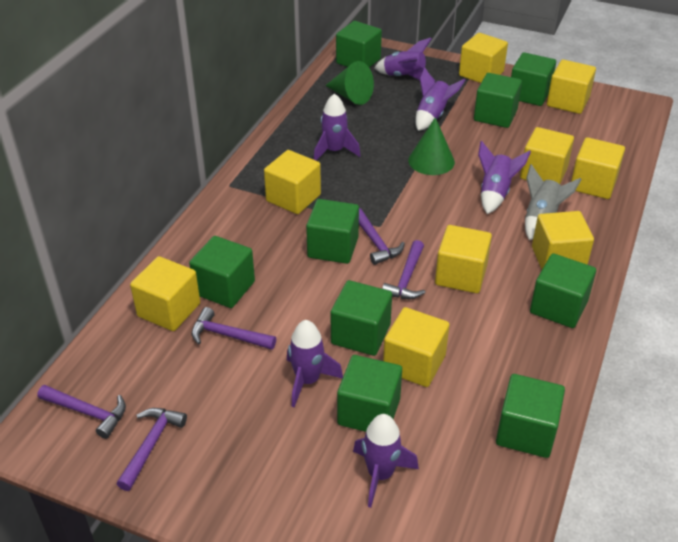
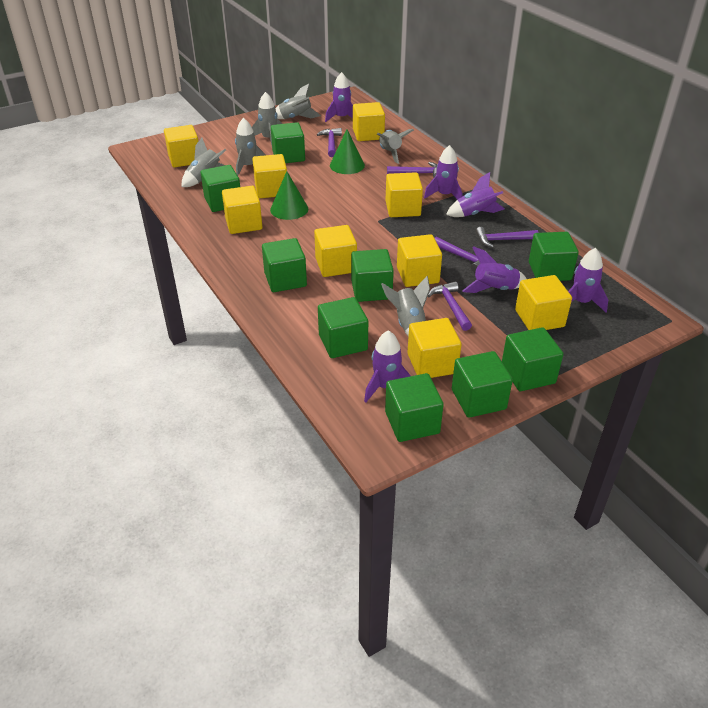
grey rocket: 1 -> 6

